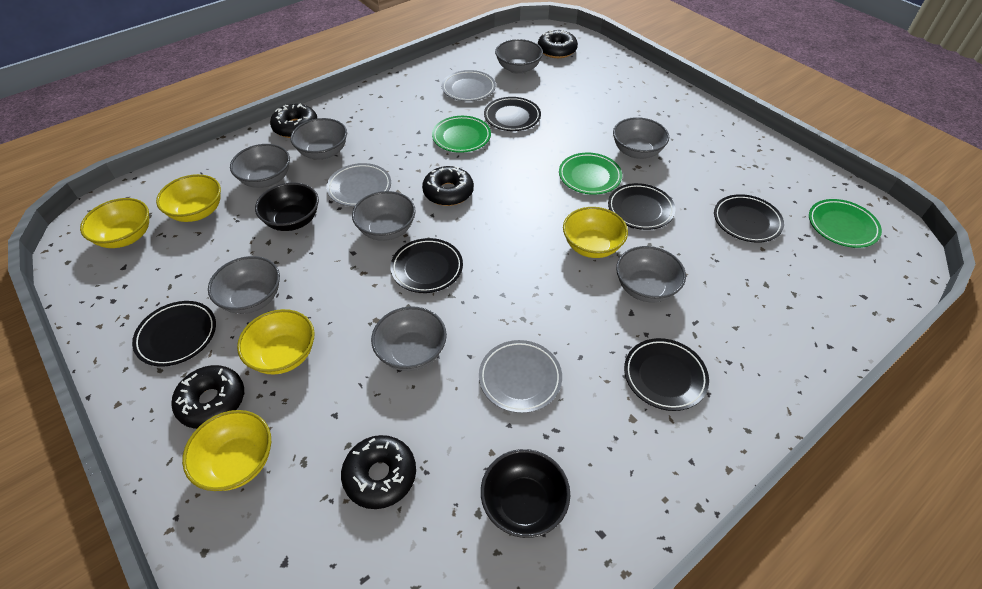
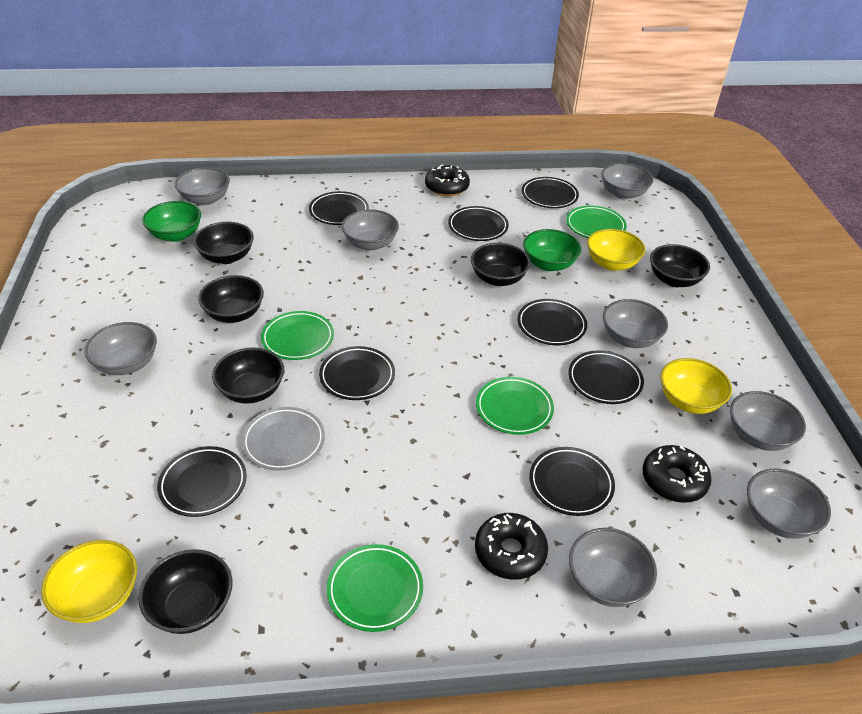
black bowl: 2 -> 6
black donut: 5 -> 3
black plate: 6 -> 8
green bowl: 0 -> 2
green plate: 3 -> 4
grey plate: 3 -> 1
yellow bowl: 5 -> 3

